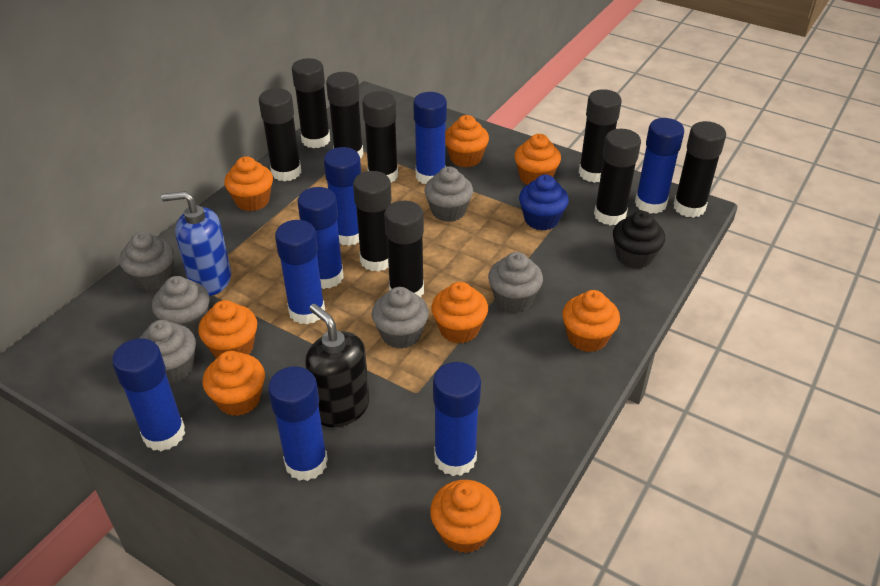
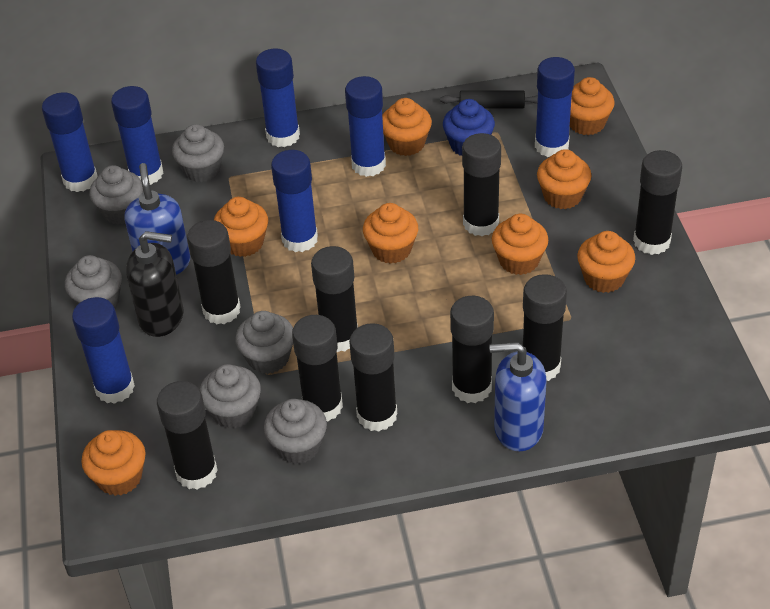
black cupcake: 1 -> 0
black rolling pin: 0 -> 1
blue glue stick: 8 -> 7
blue soap dispenser: 1 -> 2

